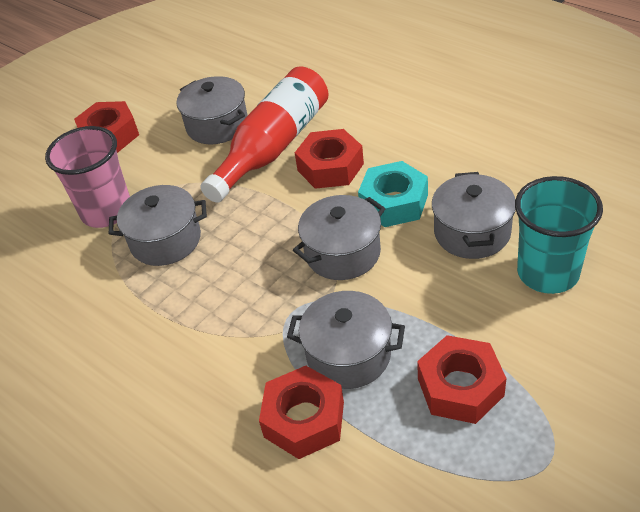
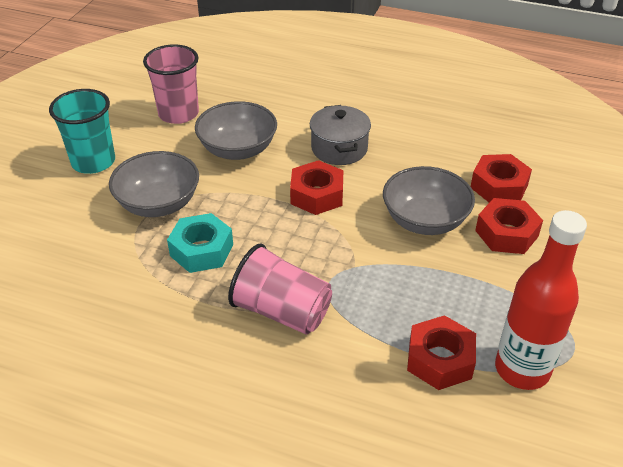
grey bowl: 0 -> 3
grey pot: 5 -> 1
pink cup: 1 -> 2

